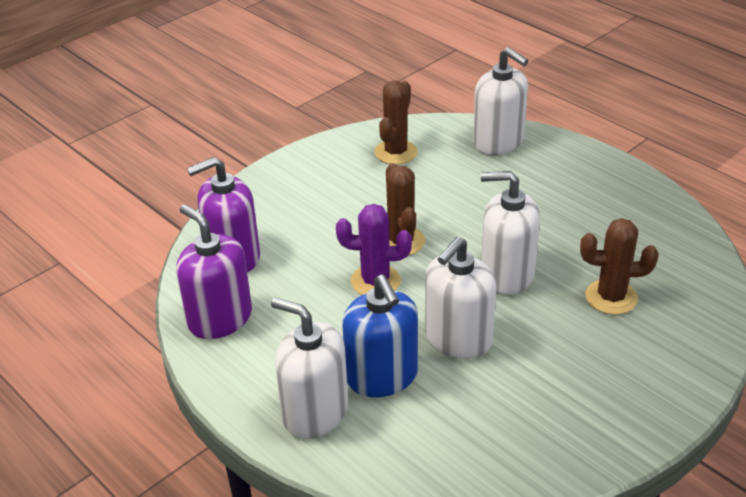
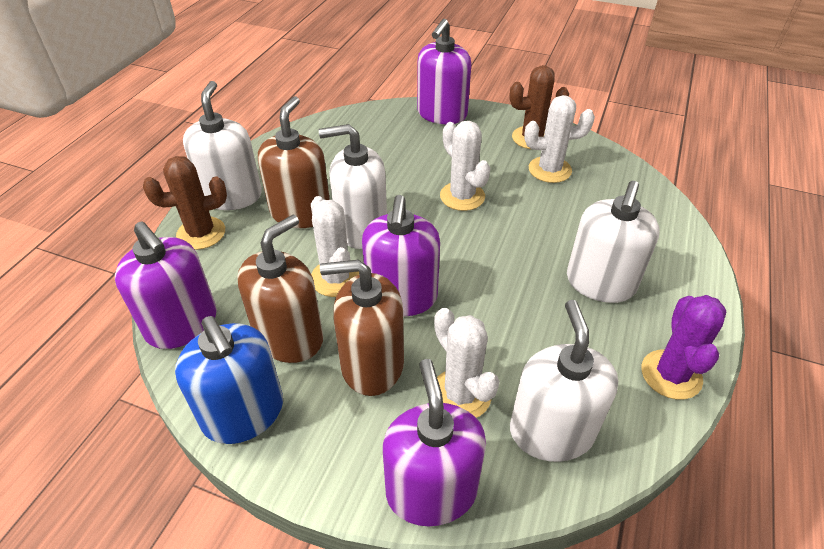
brown cactus: 3 -> 2
brown soap dispenser: 0 -> 3
purple soap dispenser: 2 -> 4
white cactus: 0 -> 4

